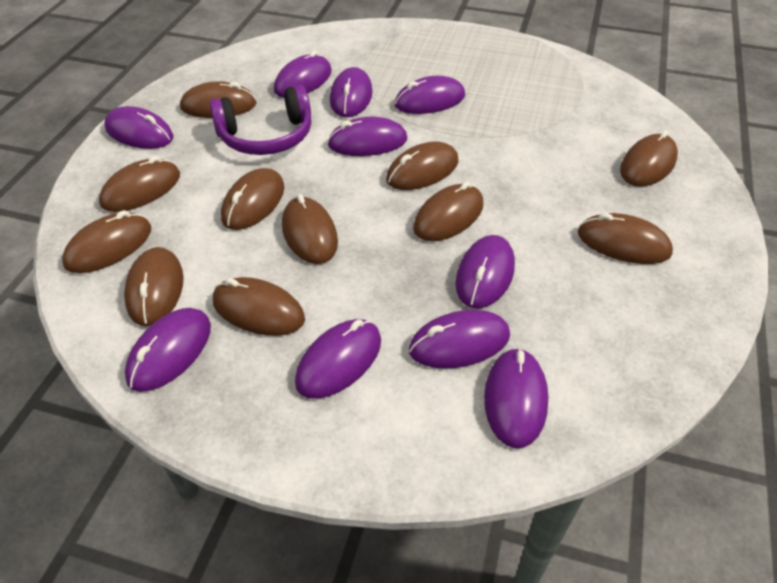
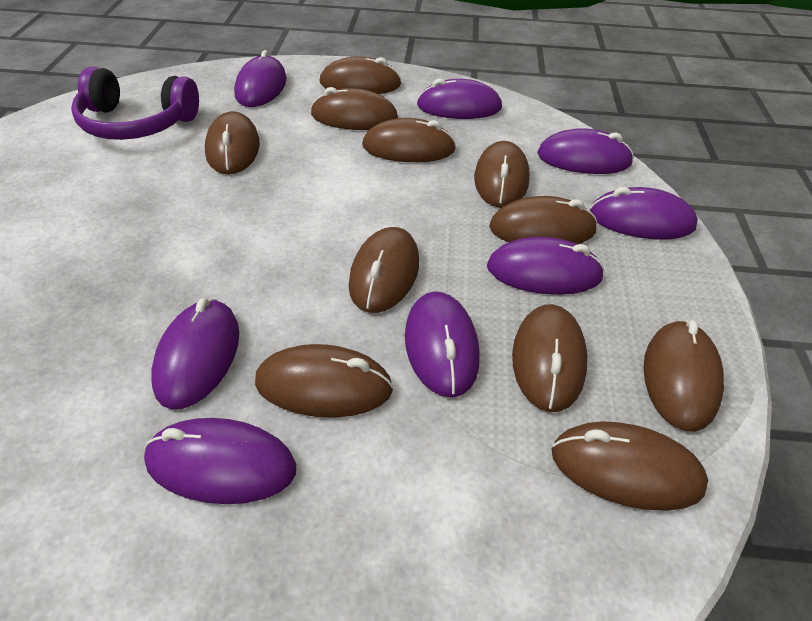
purple mouse: 10 -> 8

